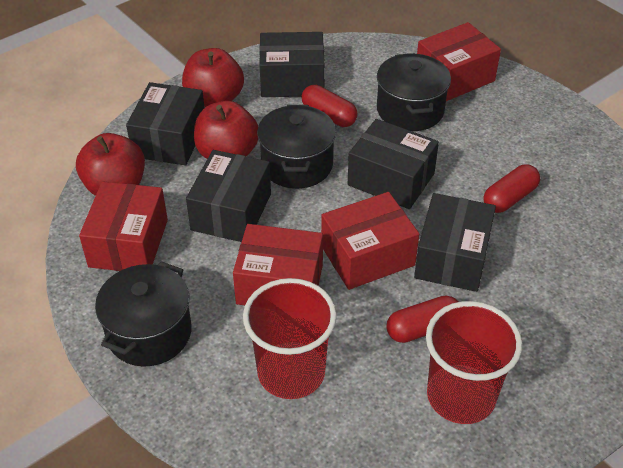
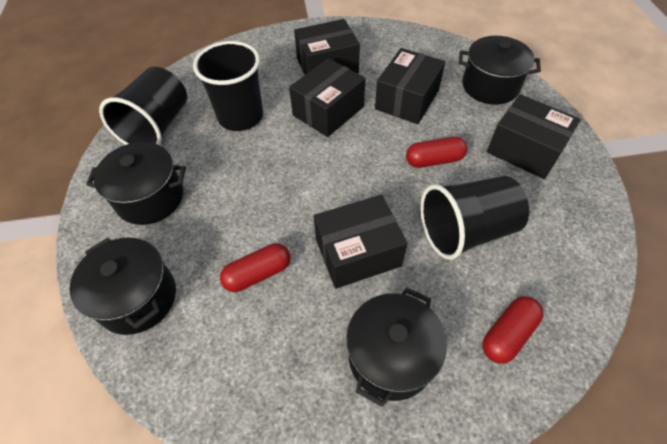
black cup: 0 -> 3
black pot: 3 -> 4
red apple: 3 -> 0
red box: 4 -> 0
red cup: 2 -> 0

